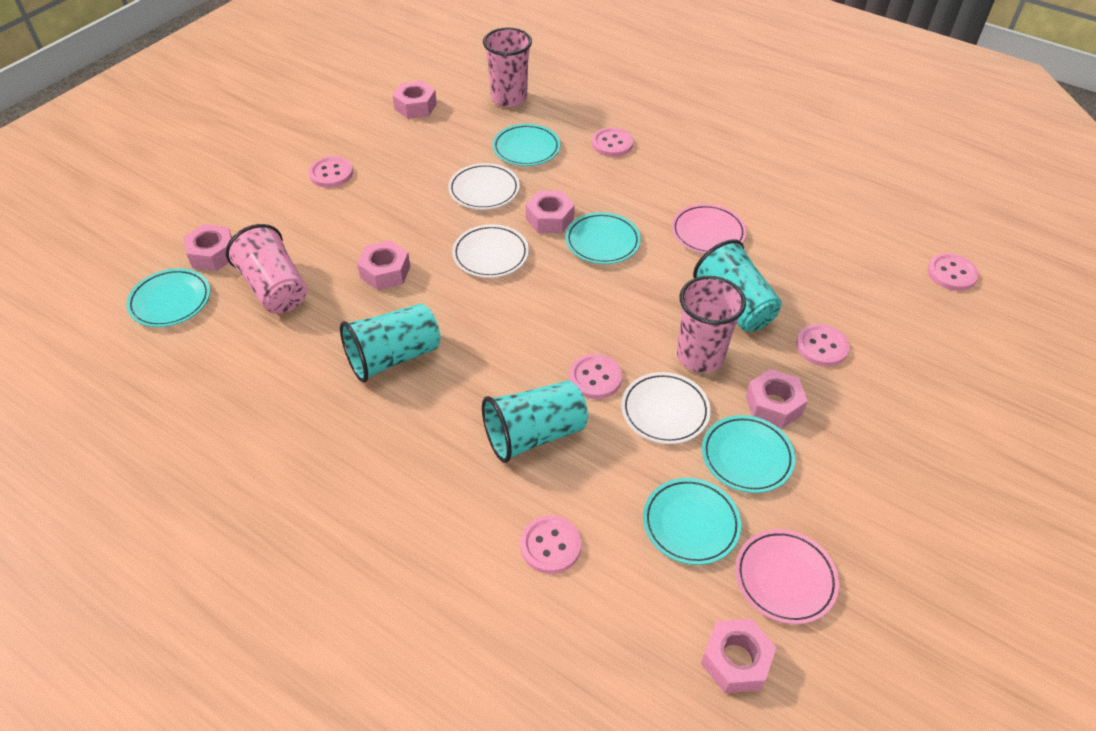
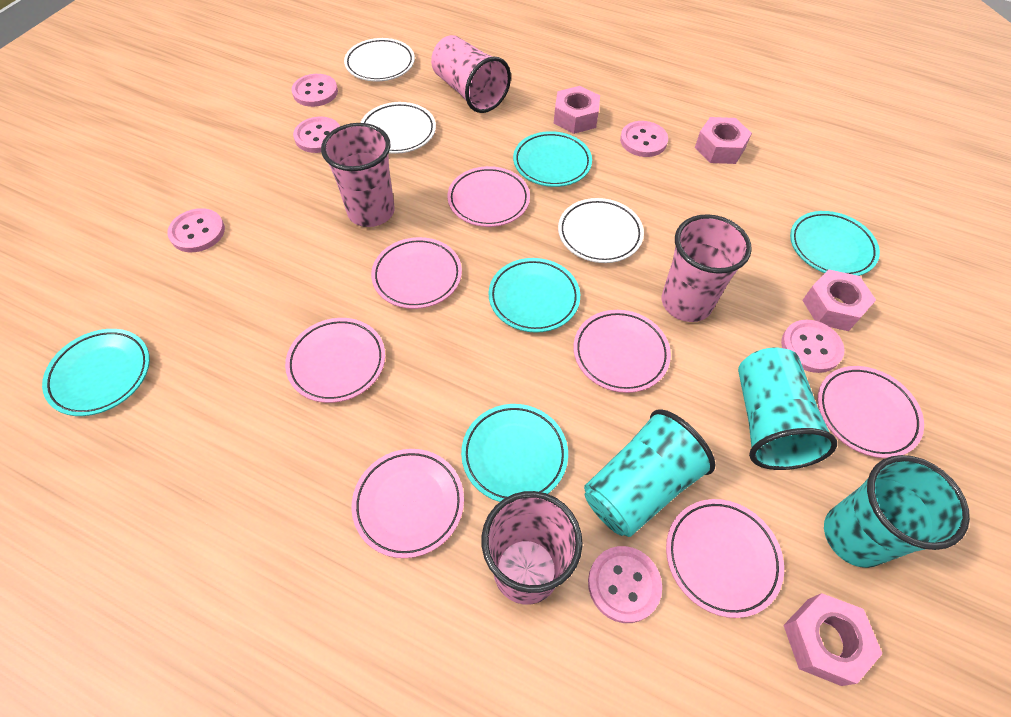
pink cup: 3 -> 4
pink nut: 6 -> 4
pink plate: 2 -> 7

